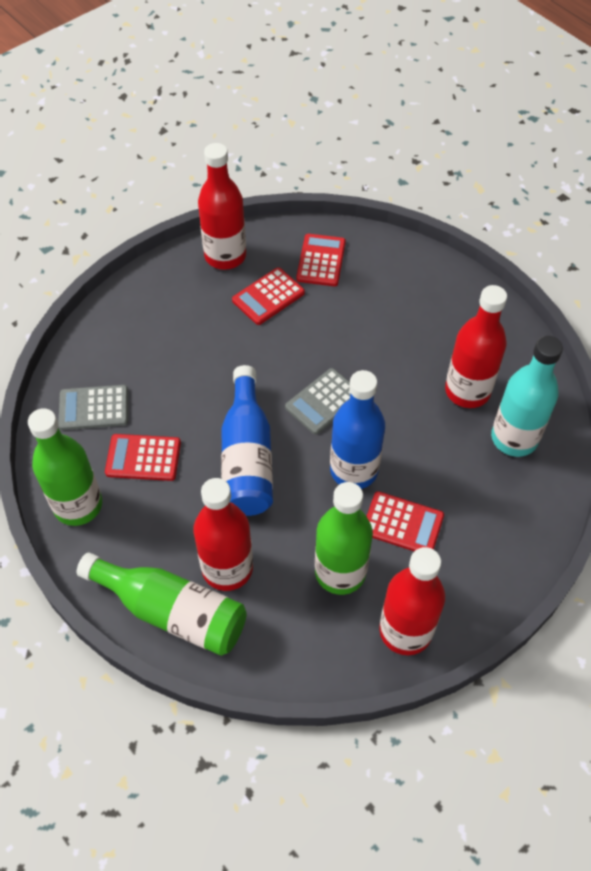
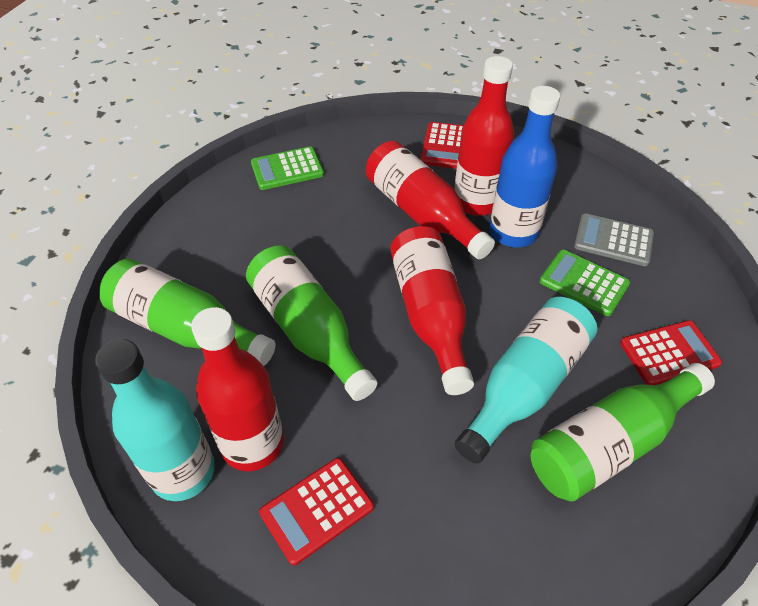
blue bottle: 2 -> 1
green calculator: 0 -> 2
grey calculator: 2 -> 1
red calculator: 4 -> 3
turquoise bottle: 1 -> 2

